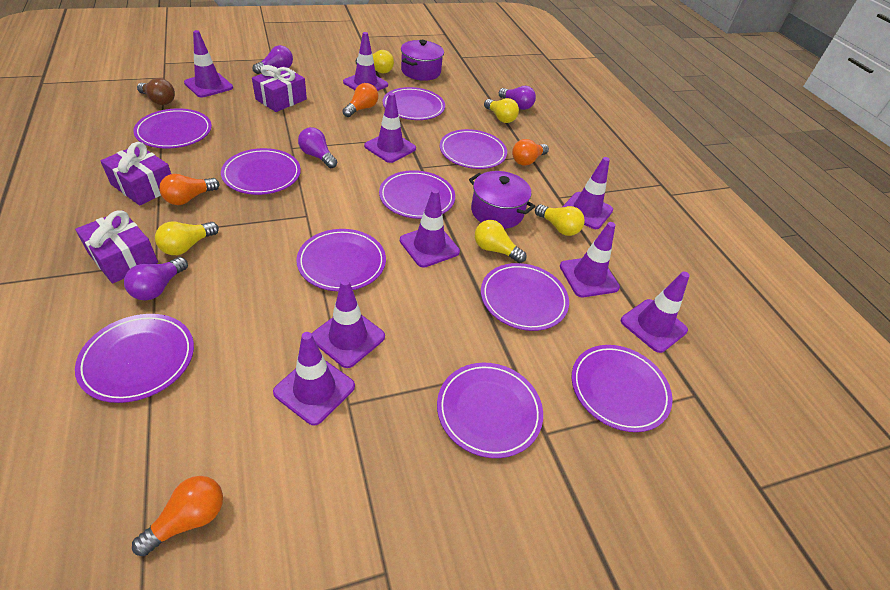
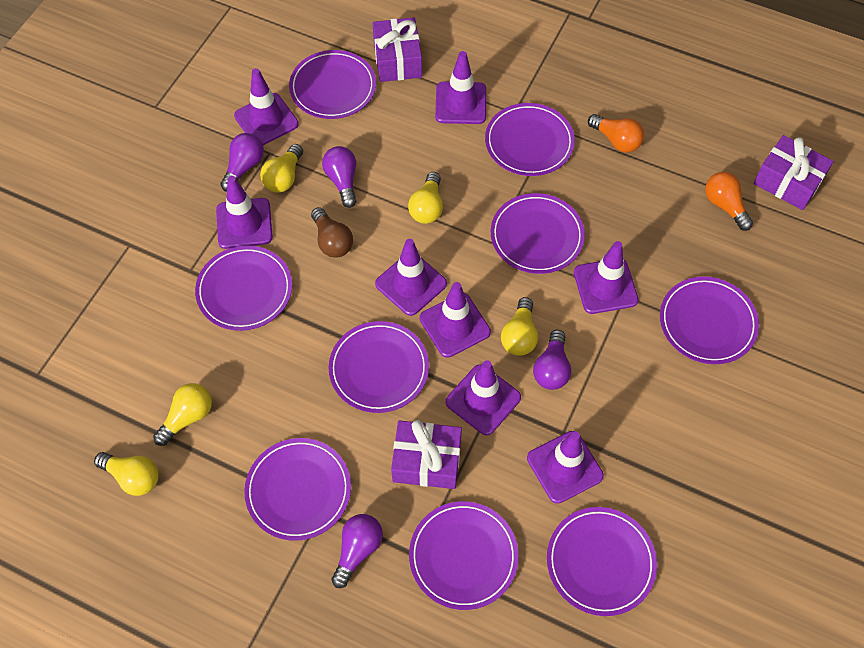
orange light bulb: 4 -> 2
purple plate: 10 -> 9
purple pot: 2 -> 0
purple traffic cone: 9 -> 8

